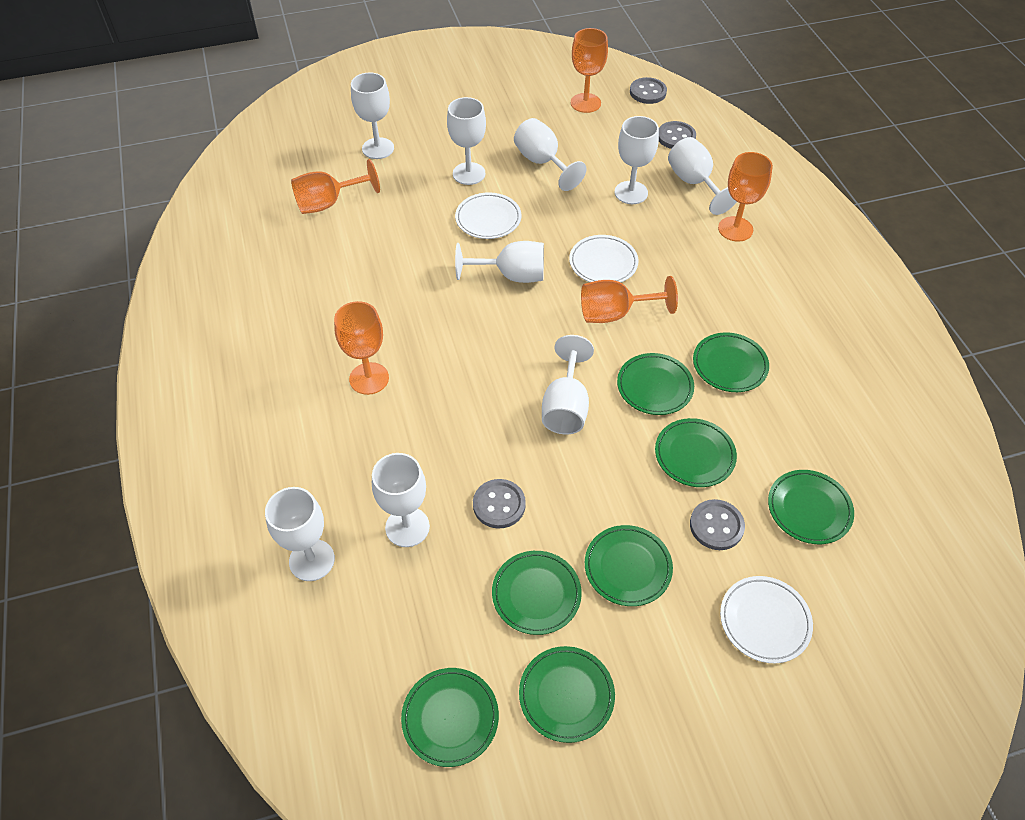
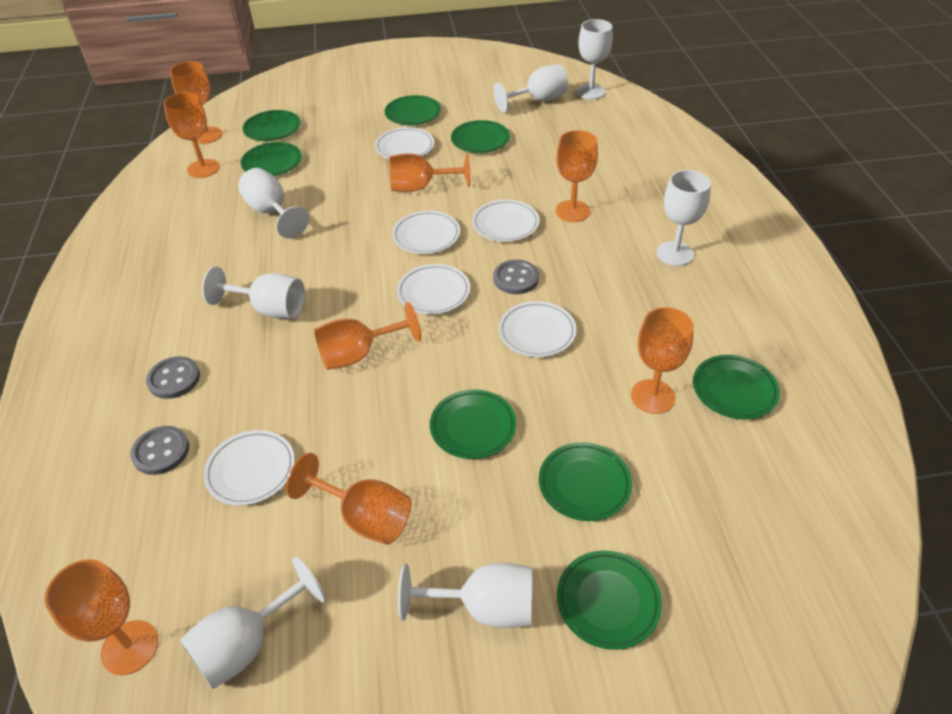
grey button: 4 -> 3
orange goblet: 5 -> 8
white goblet: 9 -> 7
white plate: 3 -> 6

